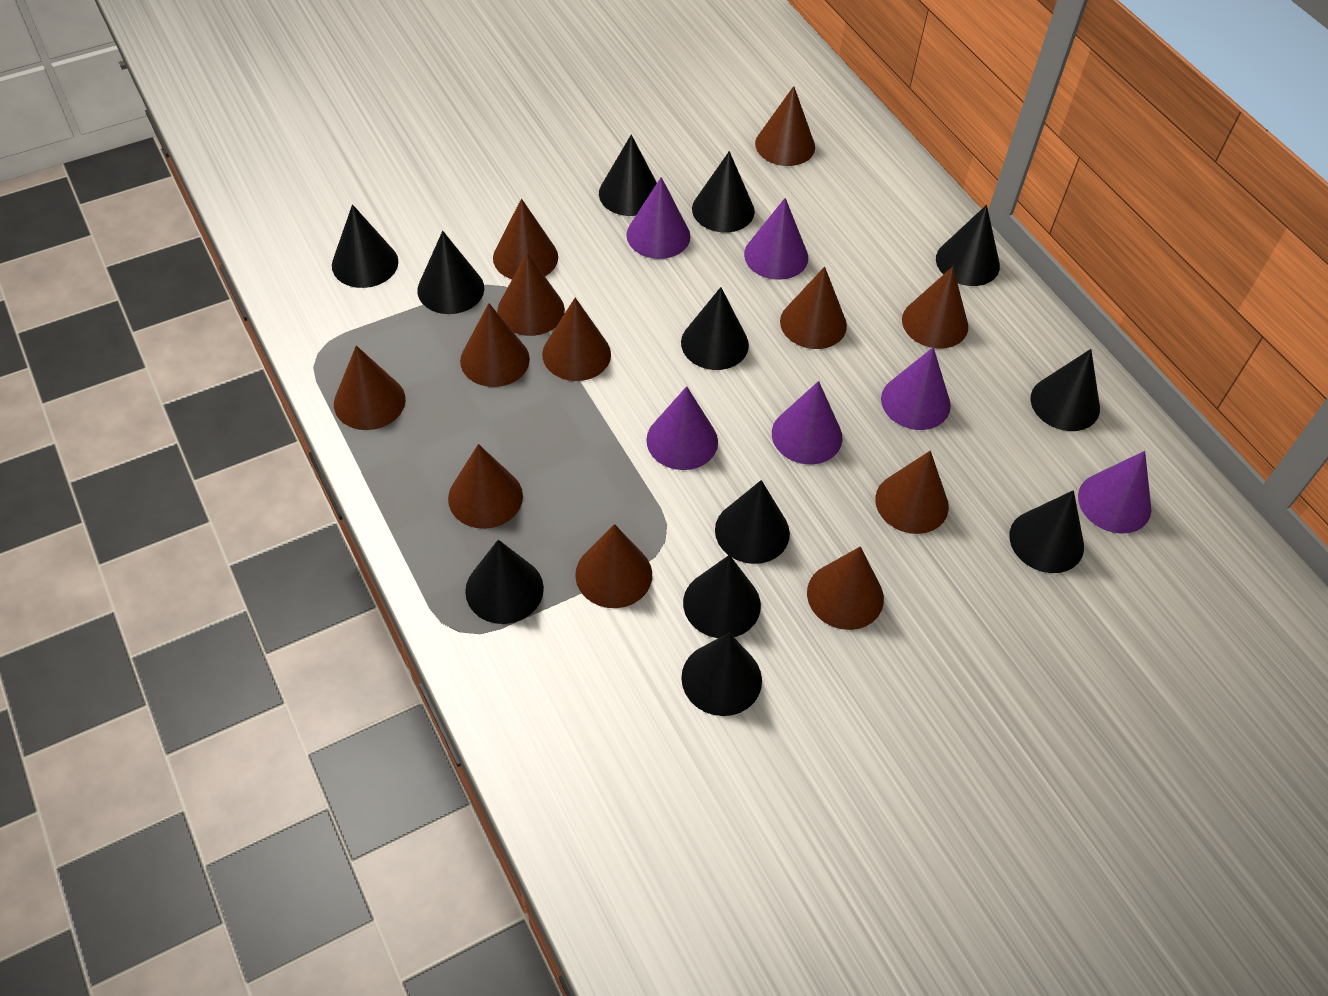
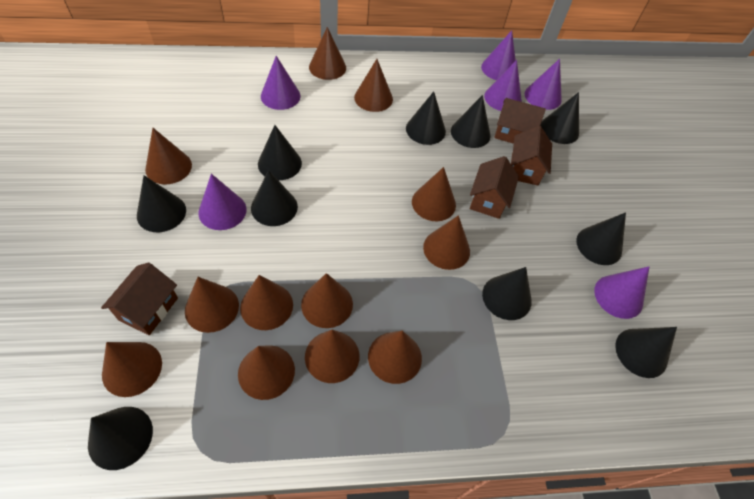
black cone: 12 -> 10
brown house: 0 -> 4

